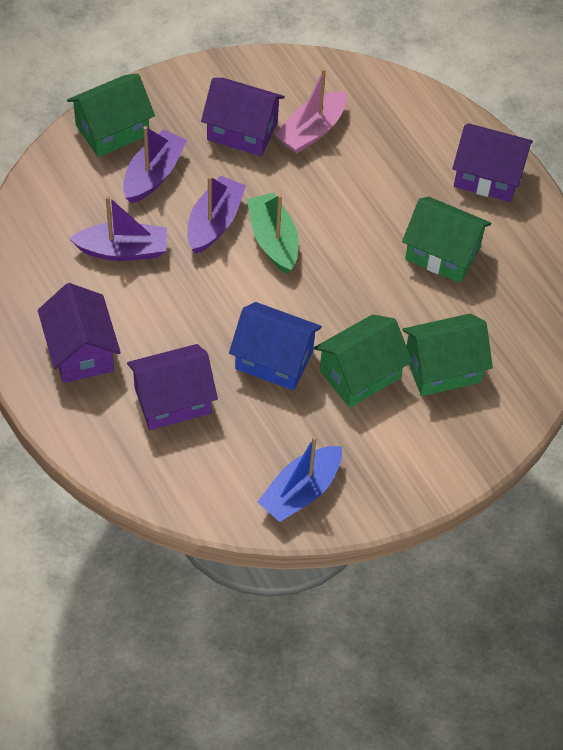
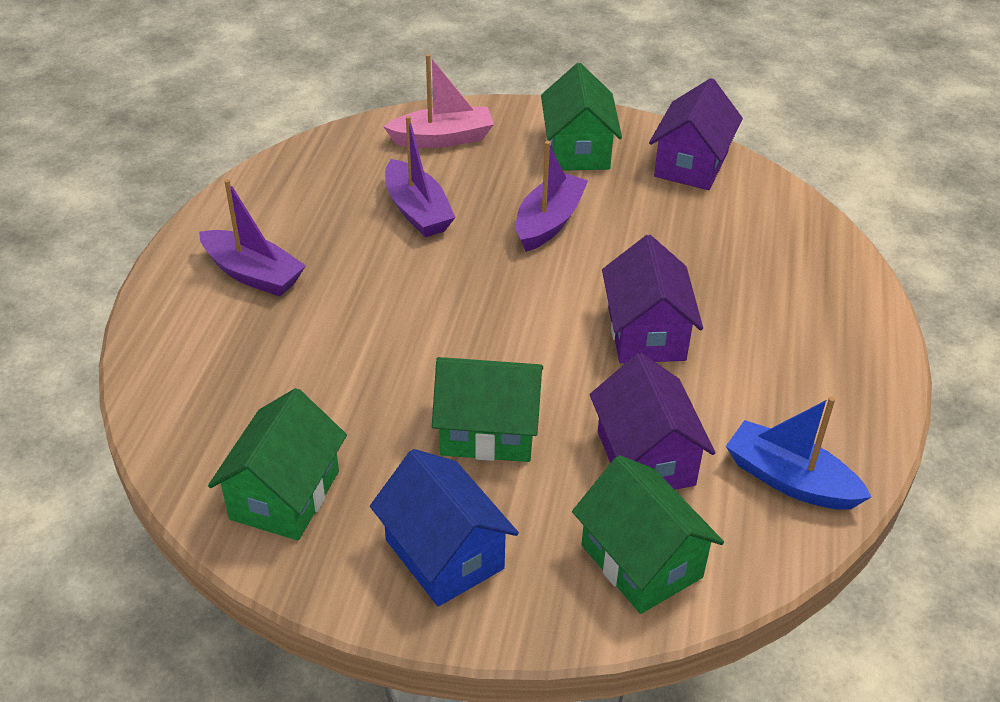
green boat: 1 -> 0
purple house: 4 -> 3

